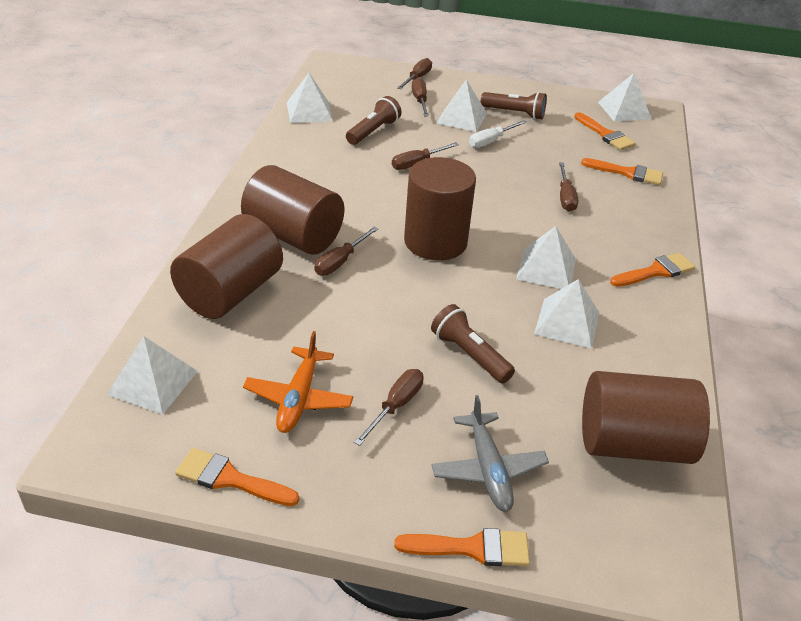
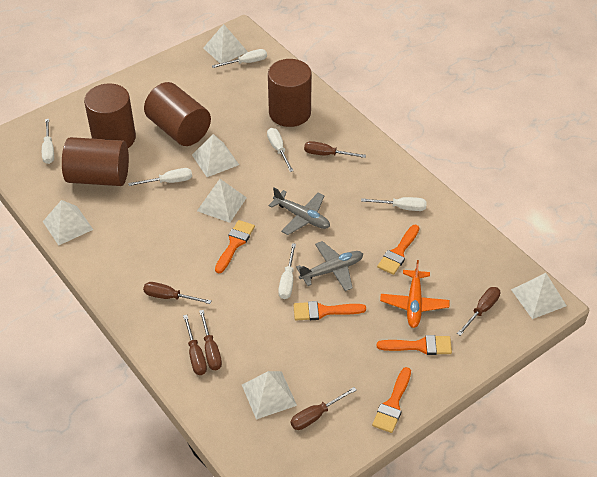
brown flashlight: 3 -> 0
grey plane: 1 -> 2
white screwdriver: 1 -> 6

